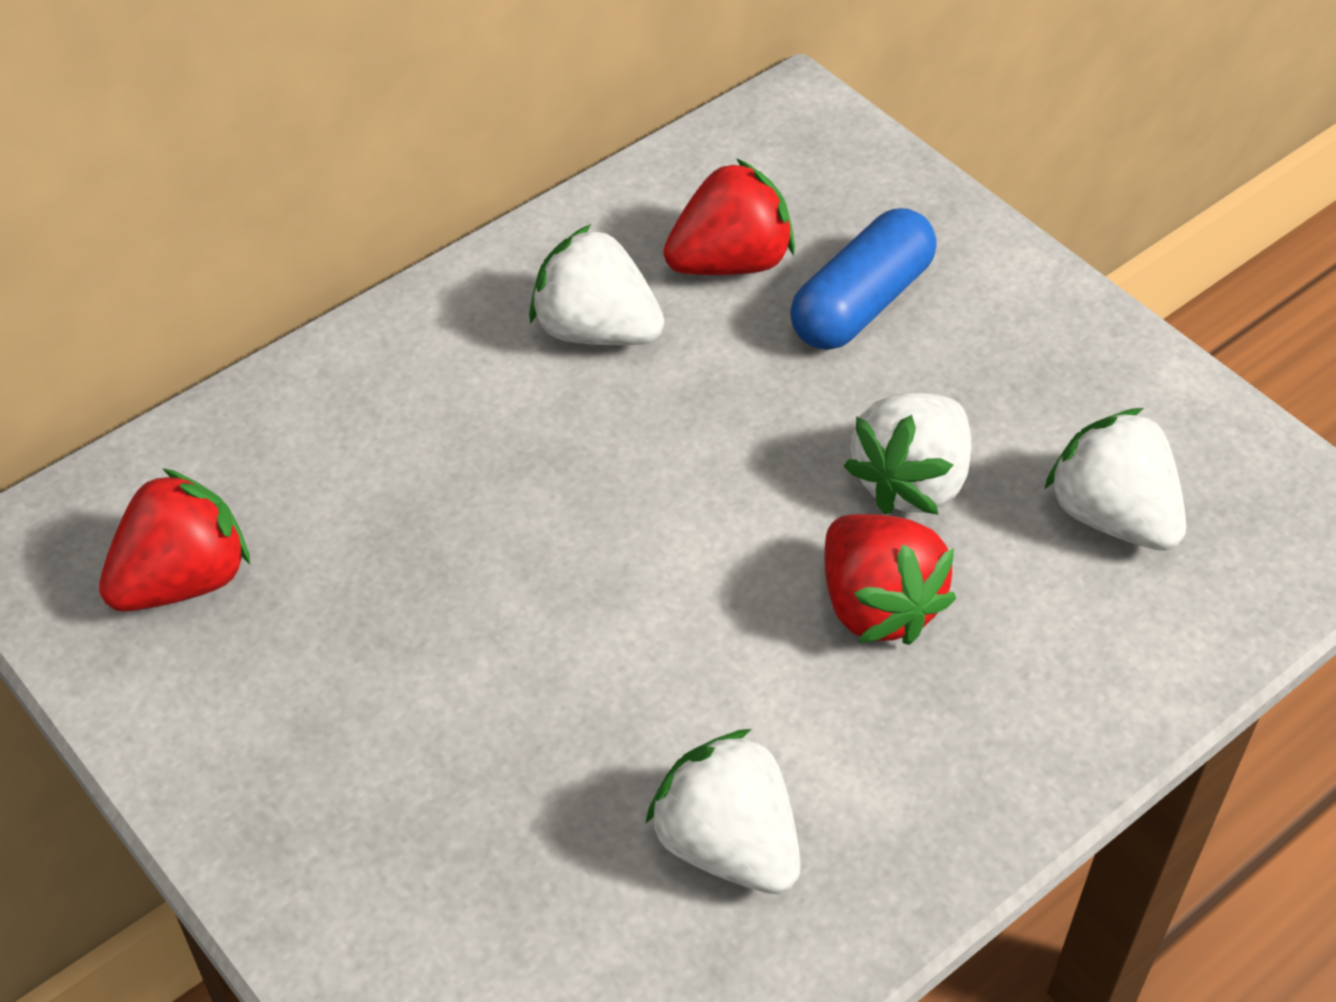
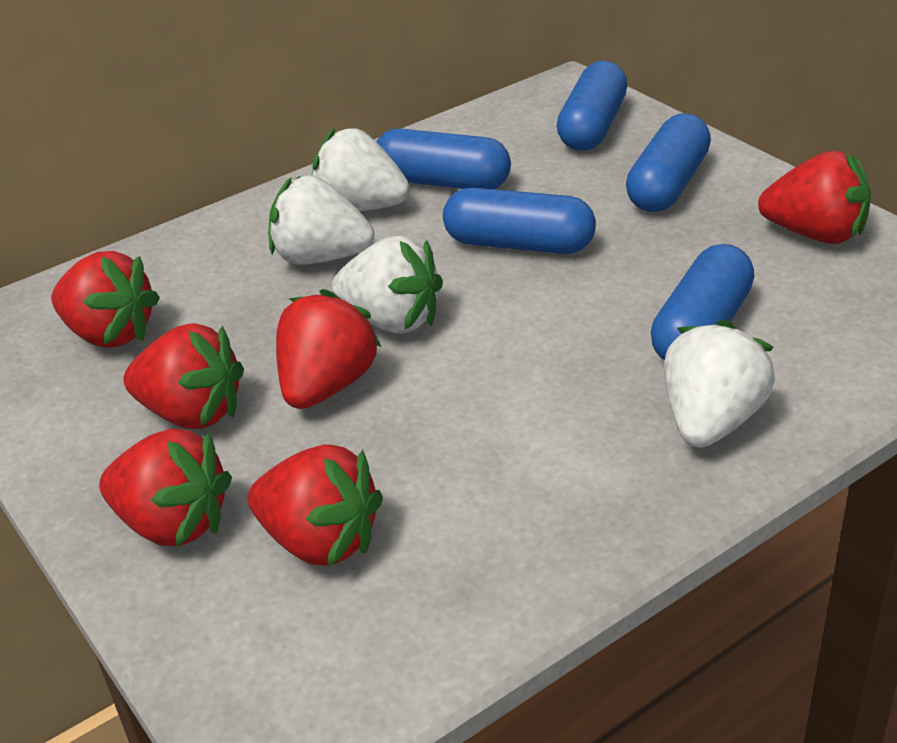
blue capsule: 1 -> 5
red strawberry: 3 -> 6

